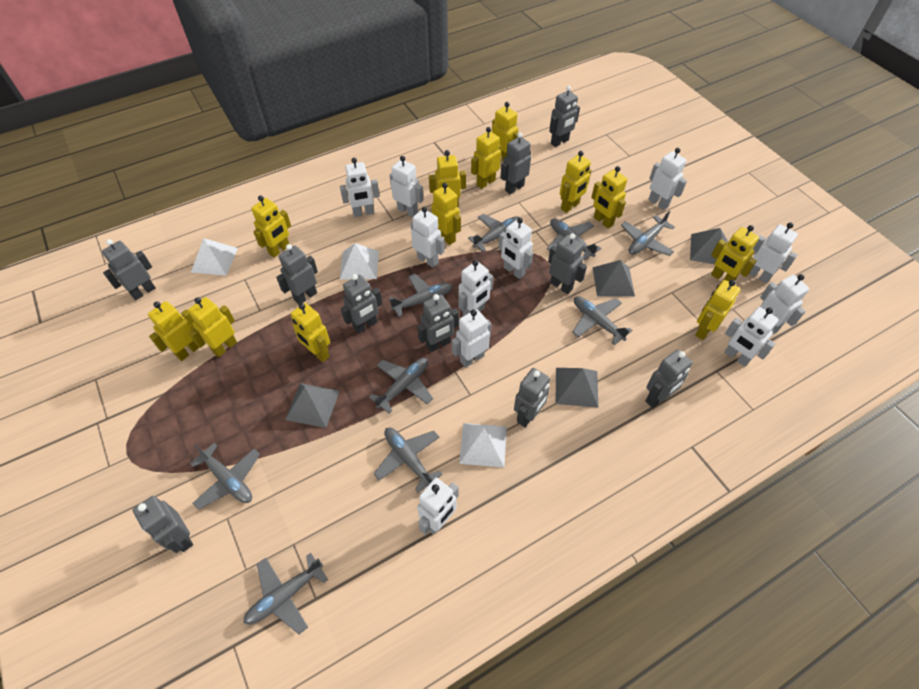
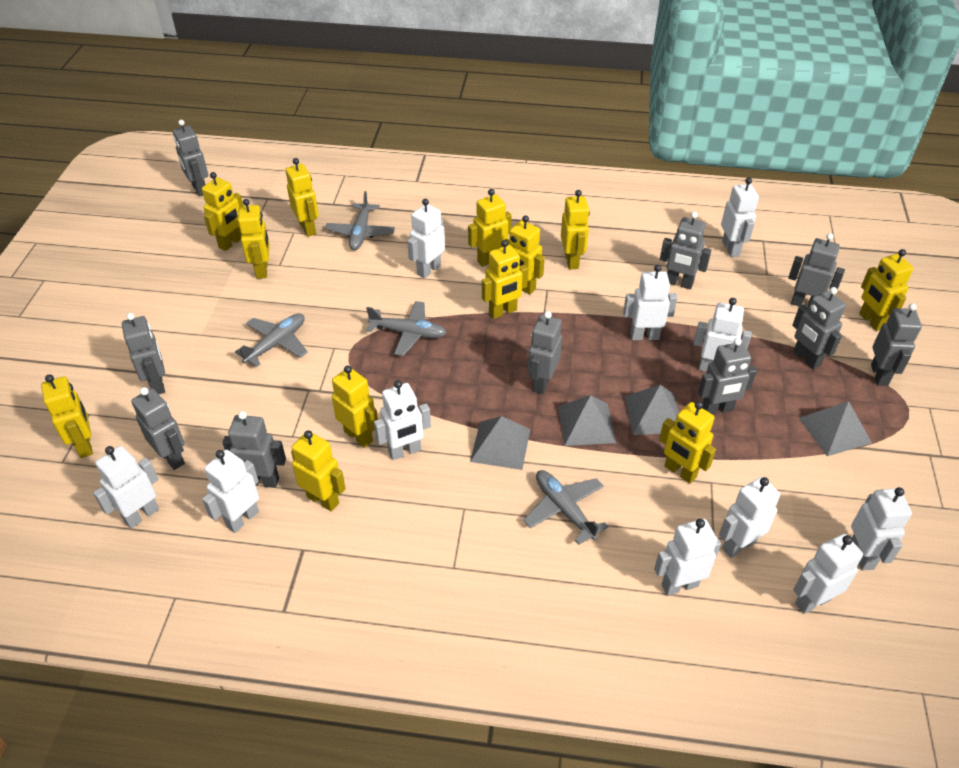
grey plane: 9 -> 4
white pyramid: 3 -> 0

